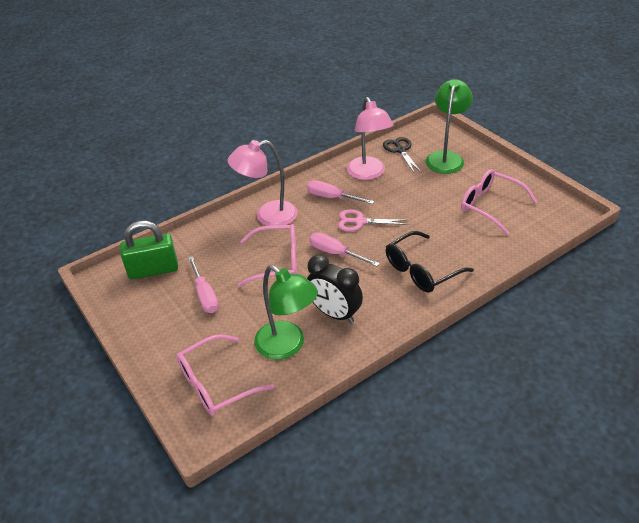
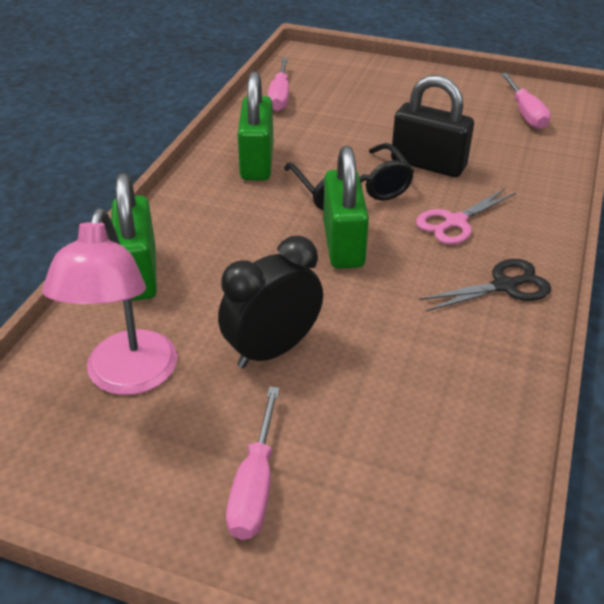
black padlock: 0 -> 1
green lamp: 2 -> 0
green padlock: 1 -> 3
pink glasses: 3 -> 0
pink lamp: 2 -> 1

